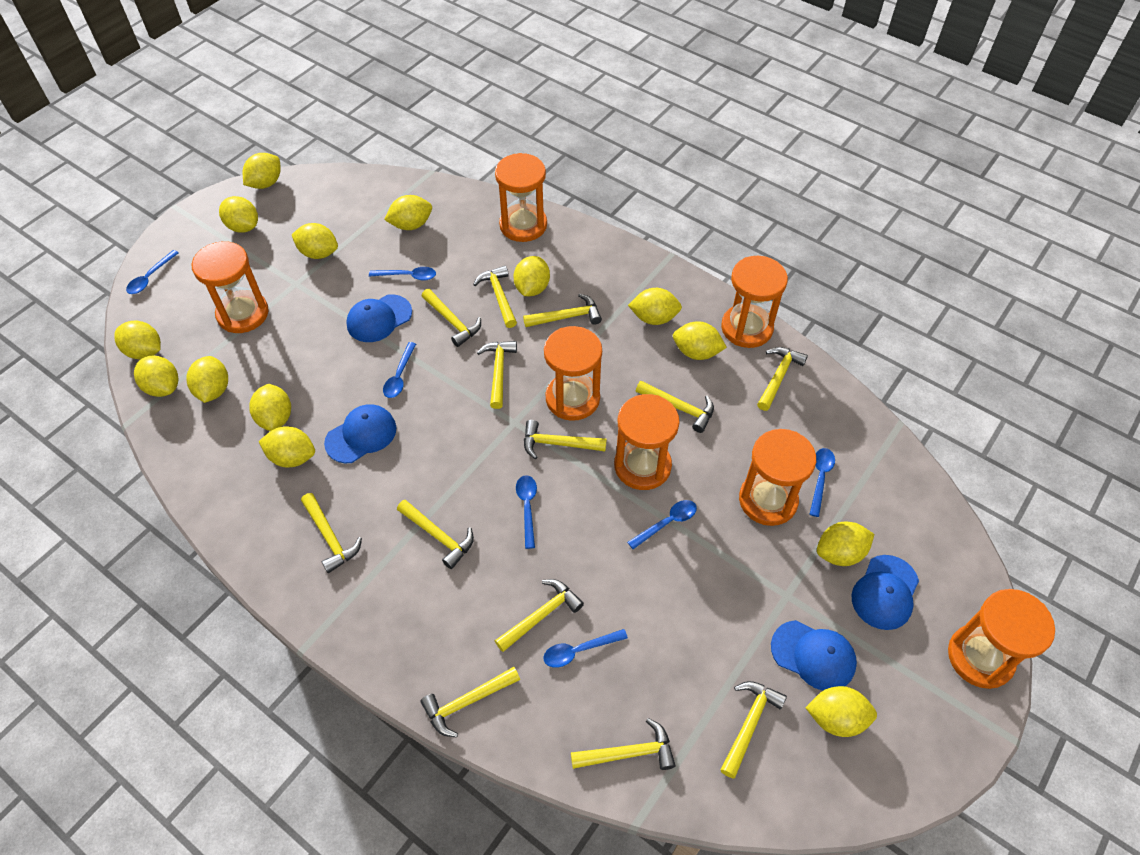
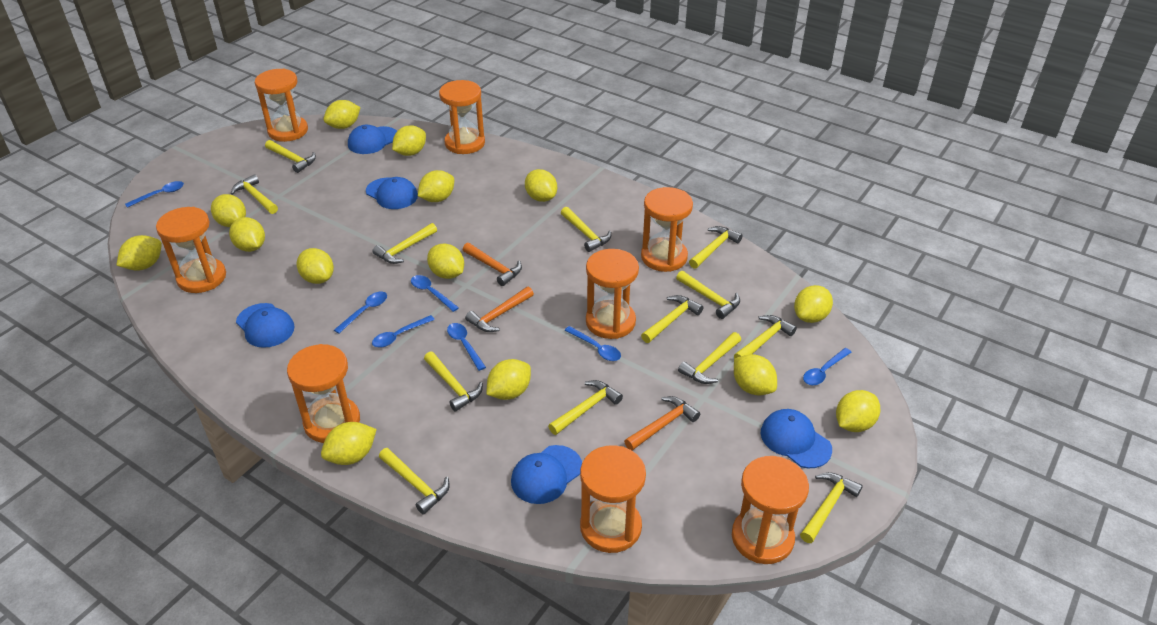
blue cap: 4 -> 5
orange hammer: 0 -> 3
orange hourglass: 7 -> 8

